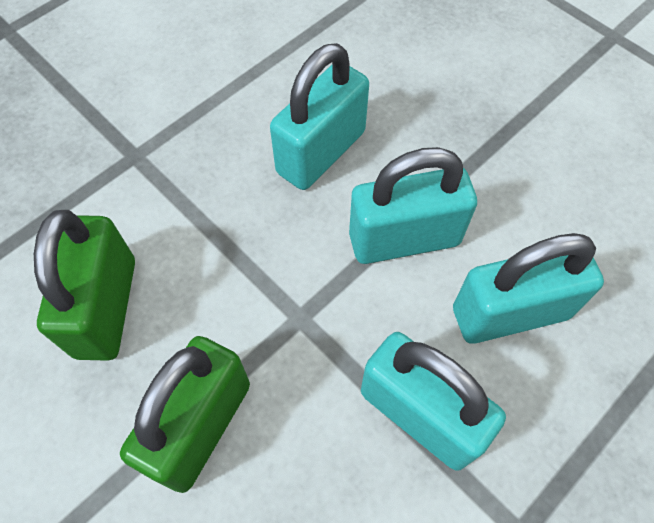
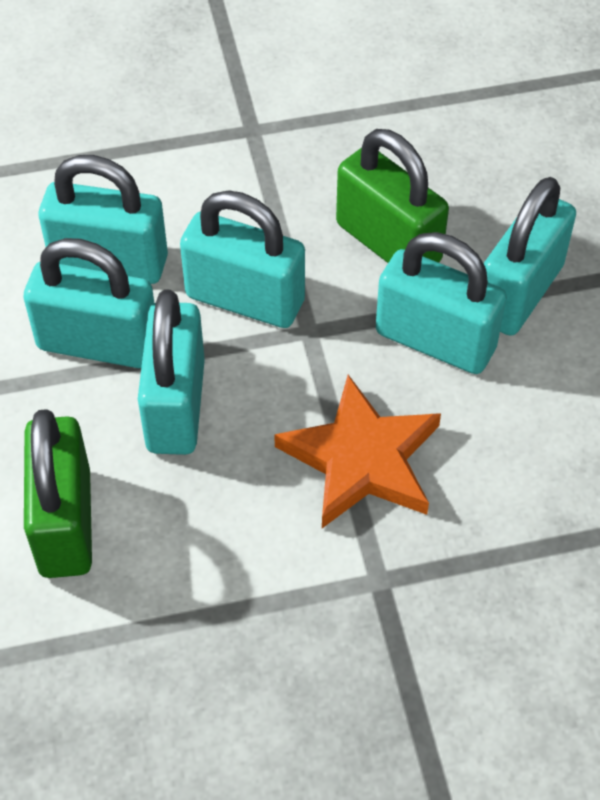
orange star: 0 -> 1
turquoise padlock: 4 -> 6

